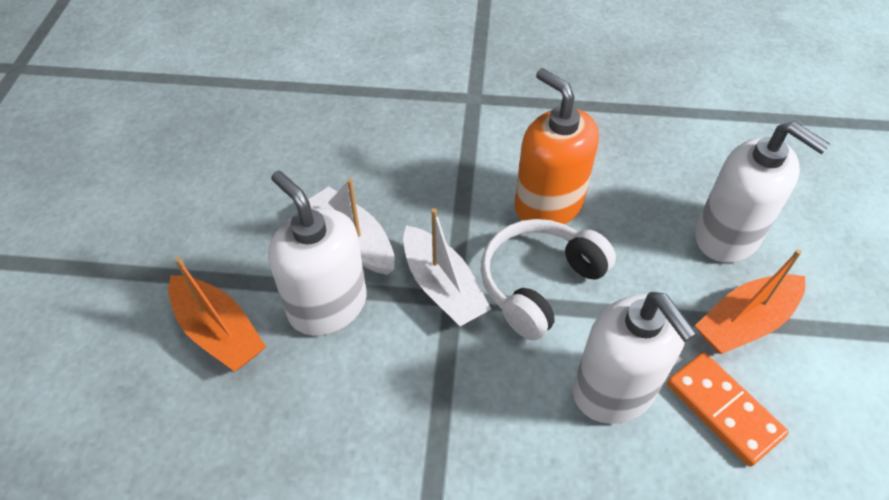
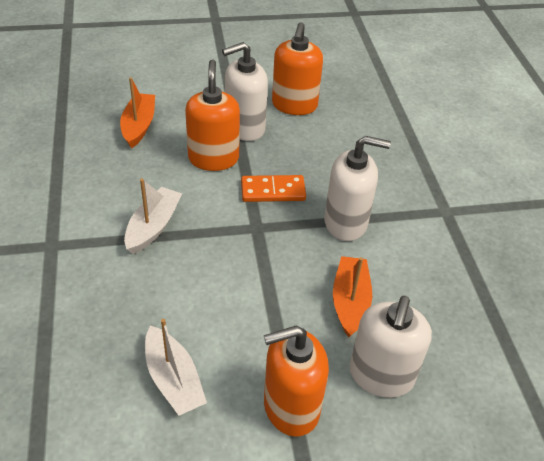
orange soap dispenser: 1 -> 3
white headphones: 1 -> 0

